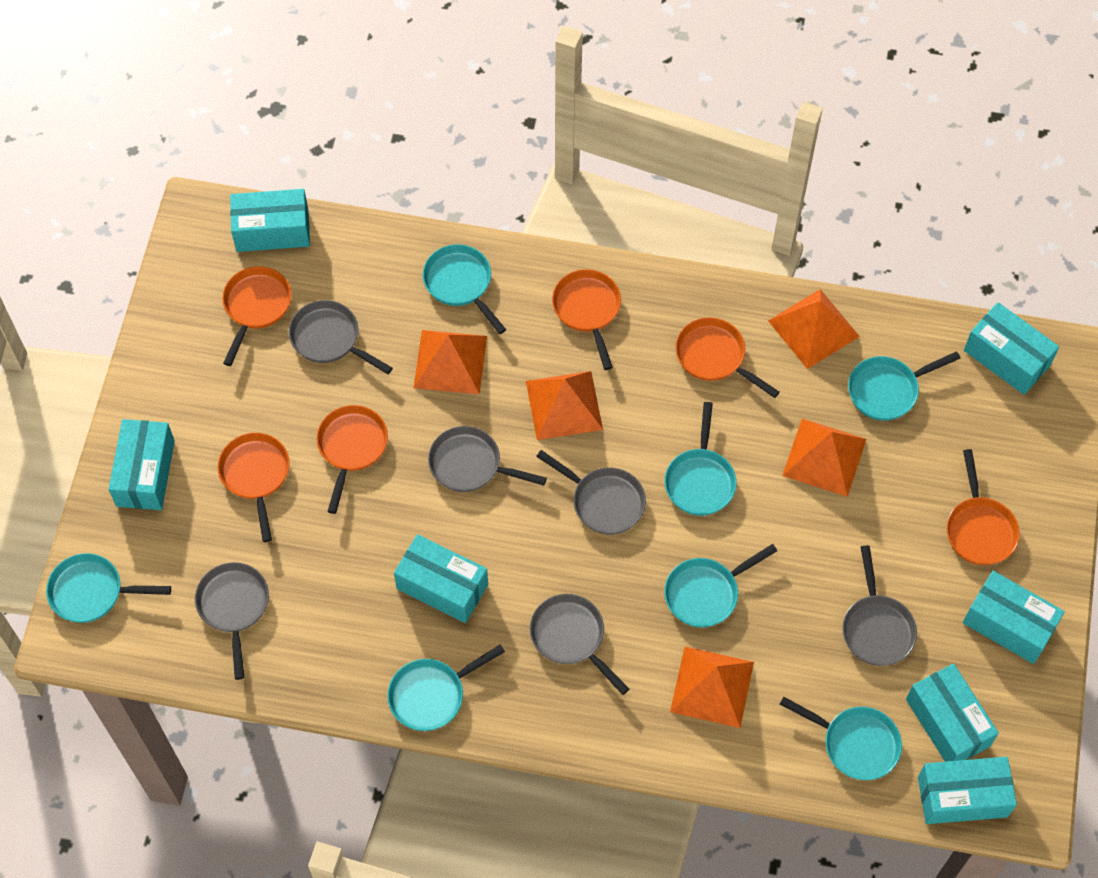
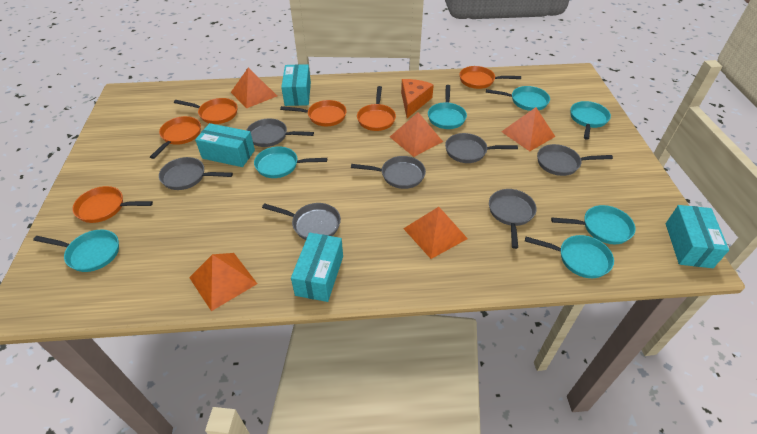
grey pan: 6 -> 7
orange cheese: 0 -> 1
turquoise box: 7 -> 4

